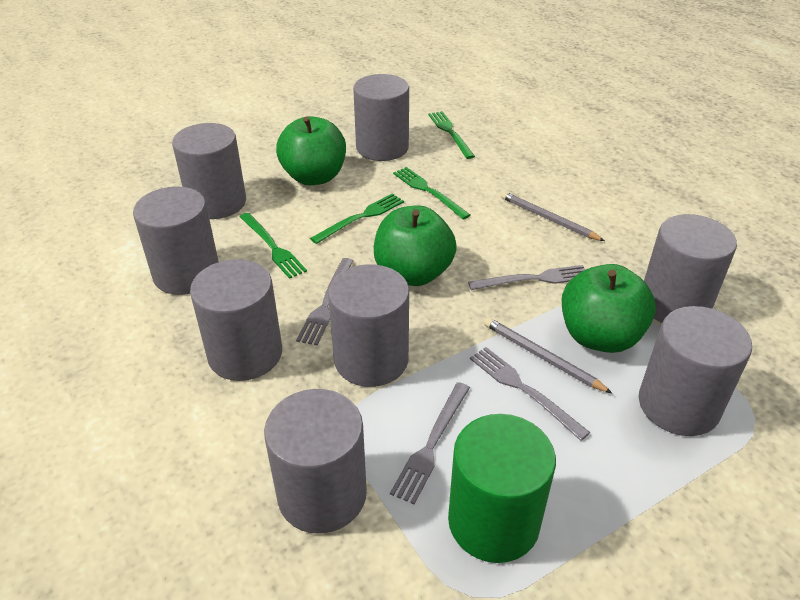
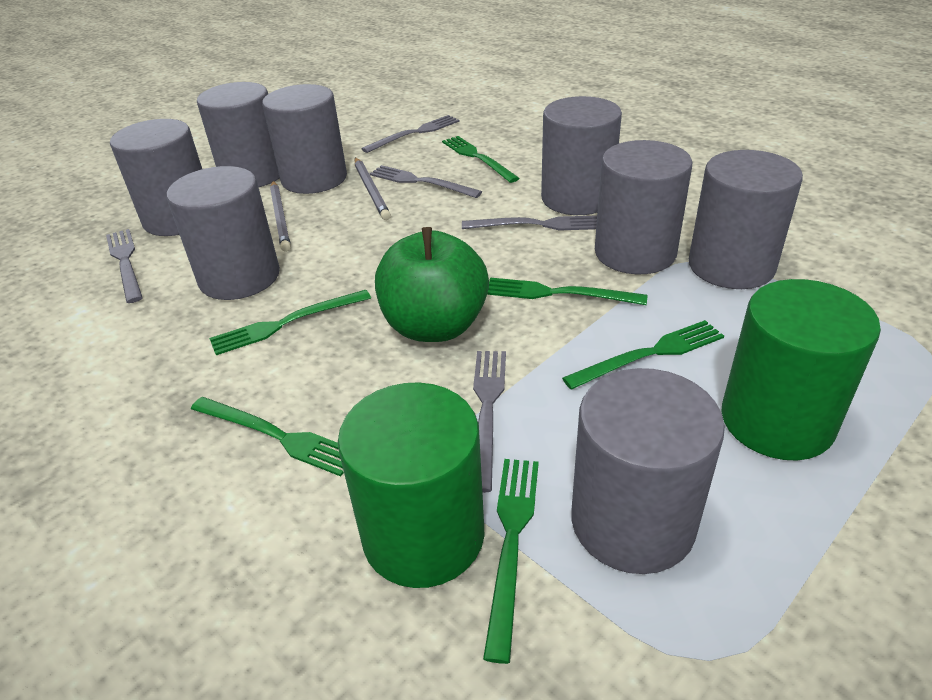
green apple: 3 -> 1
green cylinder: 1 -> 2
green fork: 4 -> 6
grey fork: 4 -> 5

